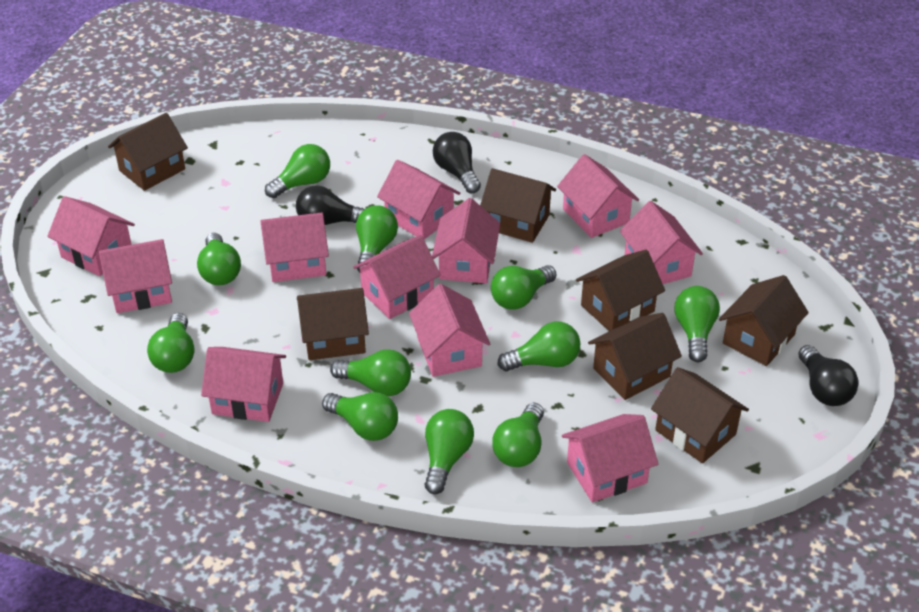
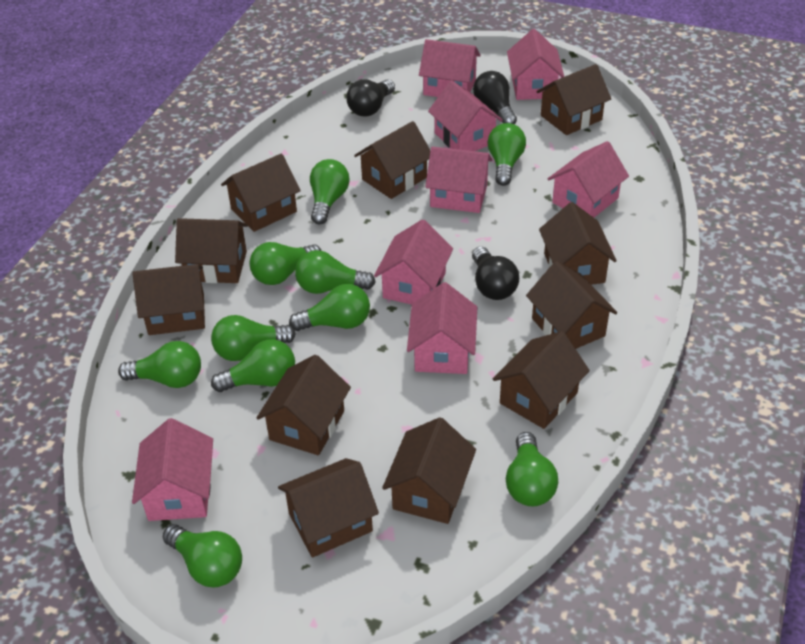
brown house: 7 -> 11
green light bulb: 11 -> 10
pink house: 11 -> 8

